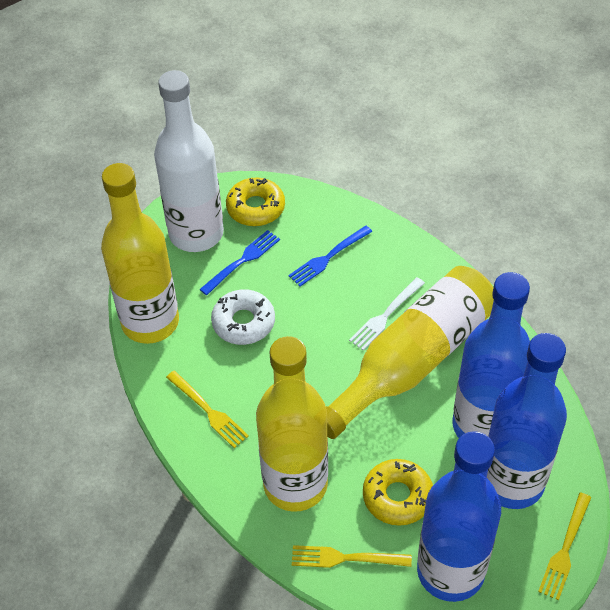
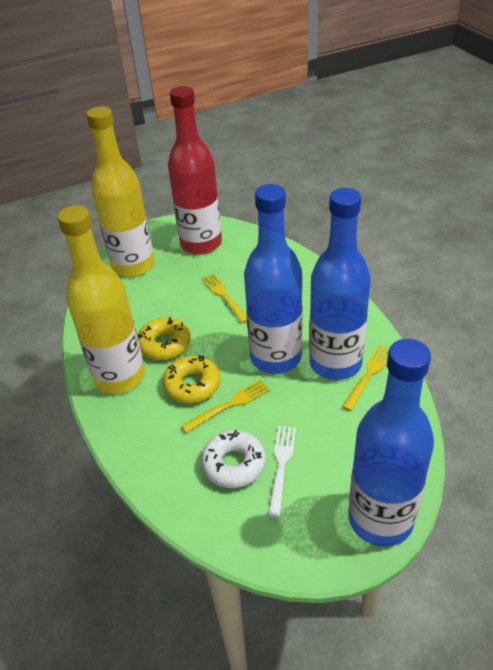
blue fork: 2 -> 0
red bottle: 0 -> 1
white bottle: 1 -> 0
yellow bottle: 3 -> 2

